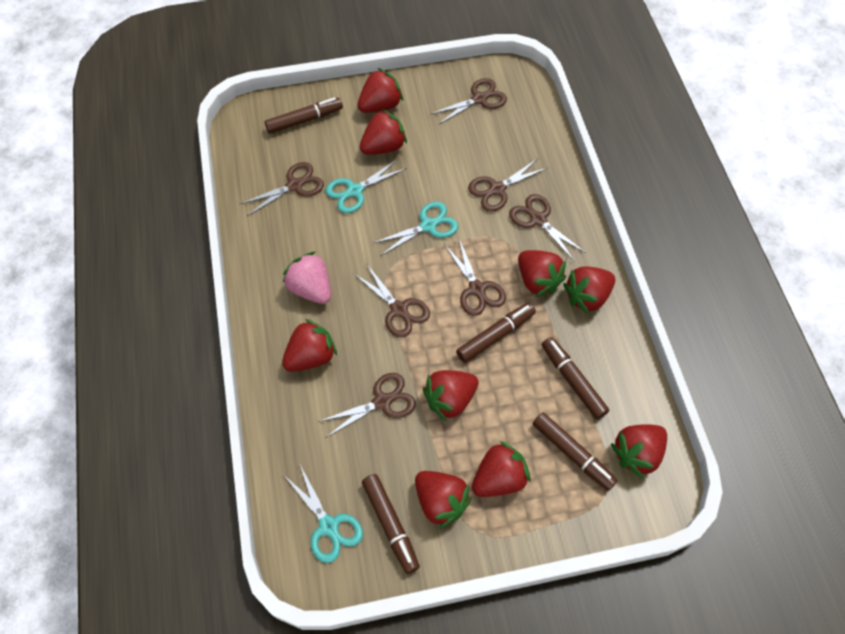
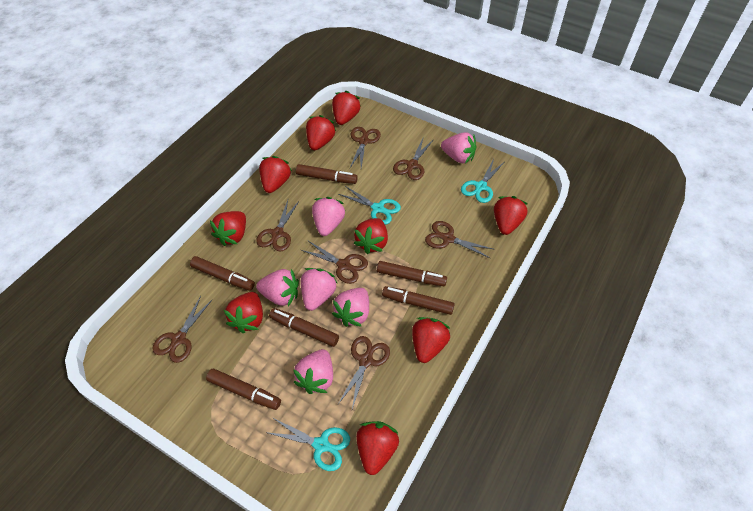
brown marker: 5 -> 6
pink strawberry: 1 -> 6

